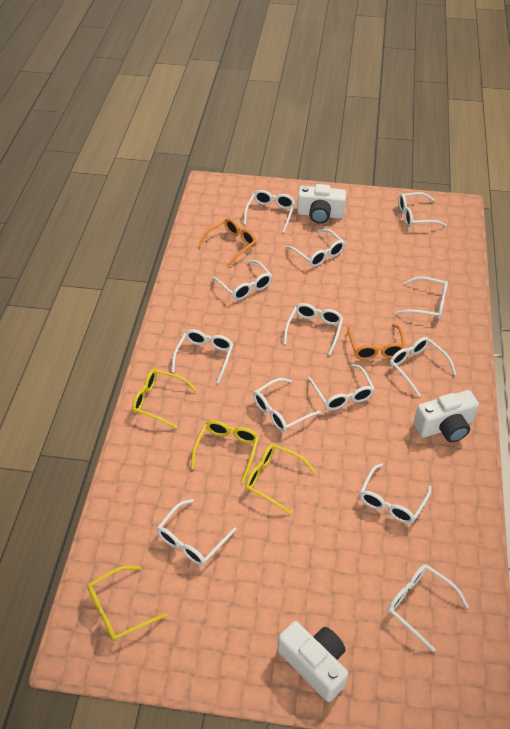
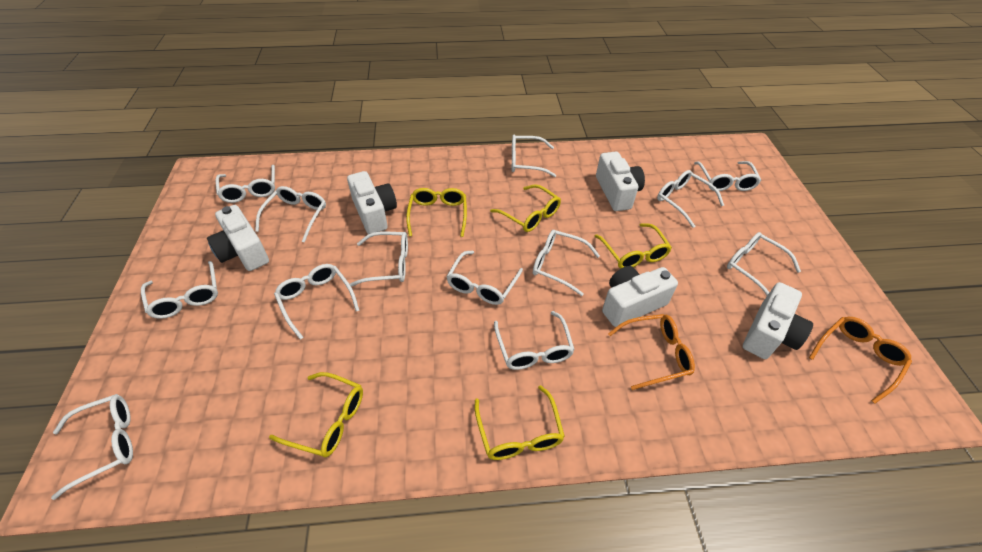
white camera: 3 -> 5
yellow glasses: 4 -> 5

